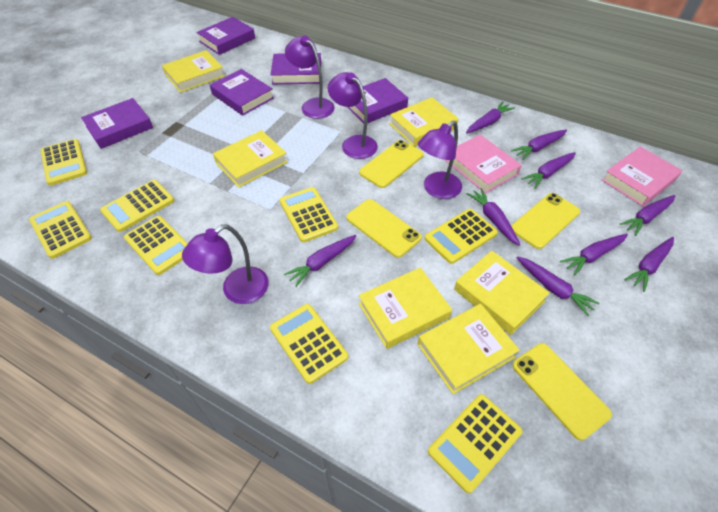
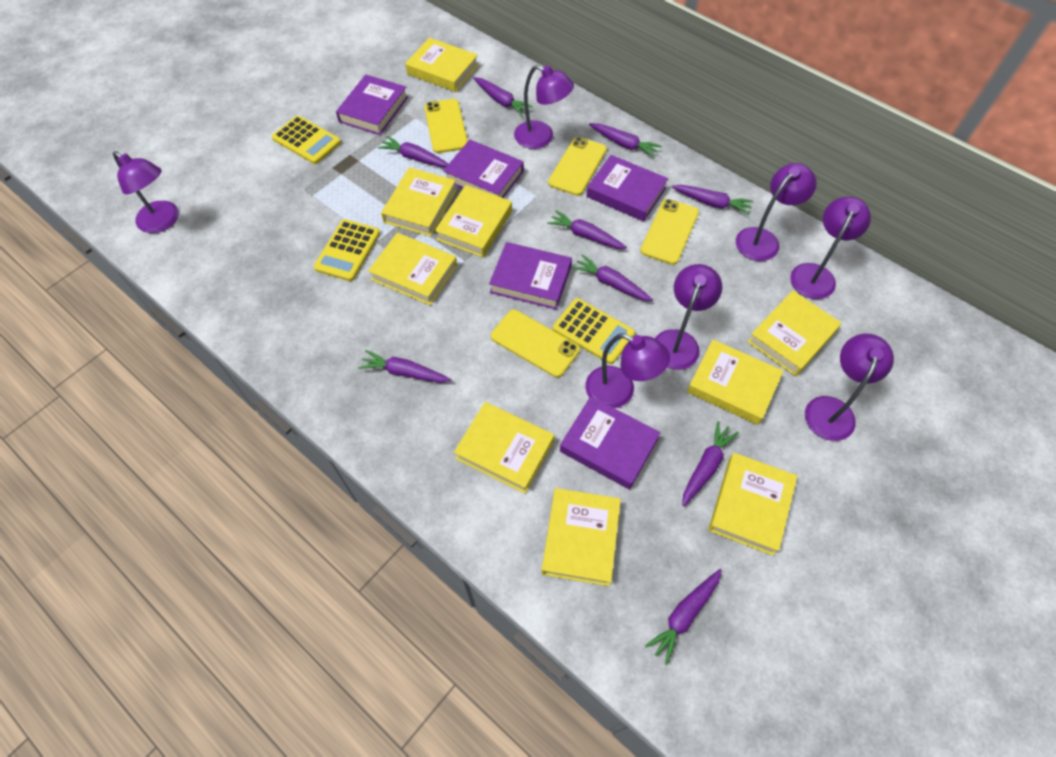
pink book: 2 -> 0
purple lamp: 4 -> 7
yellow book: 6 -> 9
yellow calculator: 8 -> 3

